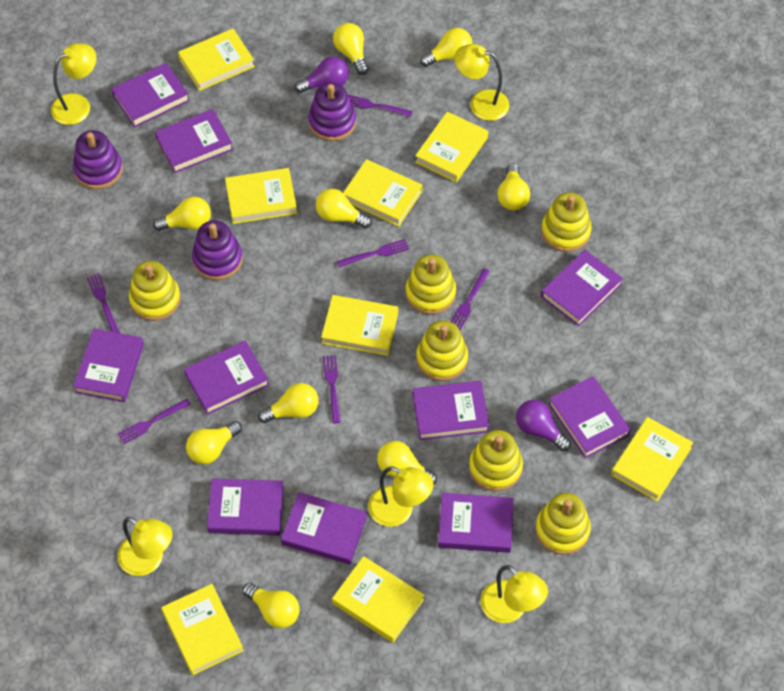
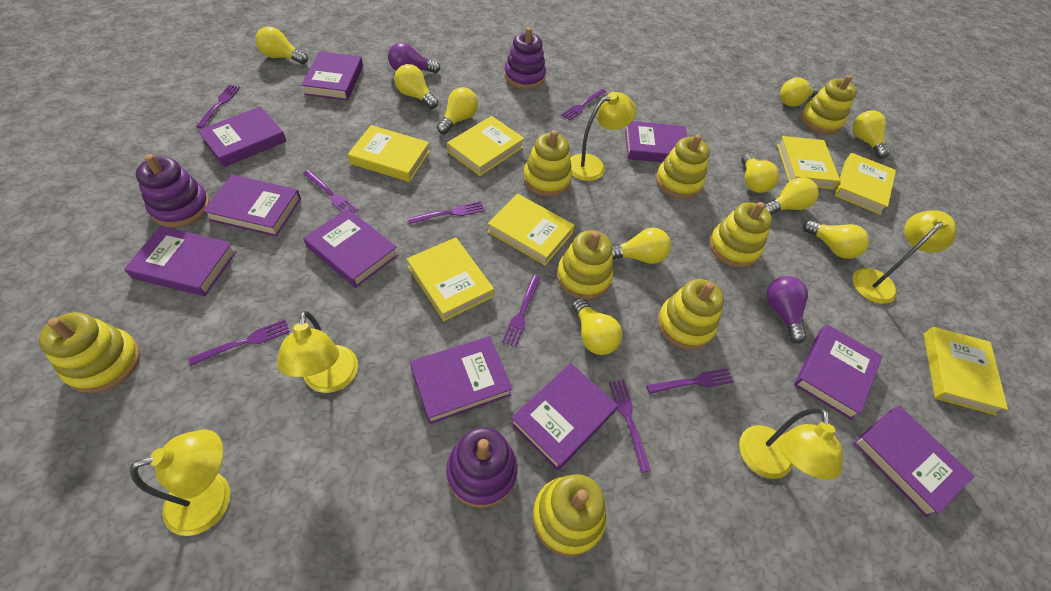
purple fork: 6 -> 8
yellow book: 8 -> 7
yellow light bulb: 9 -> 10
yellow stacking toy: 6 -> 8

